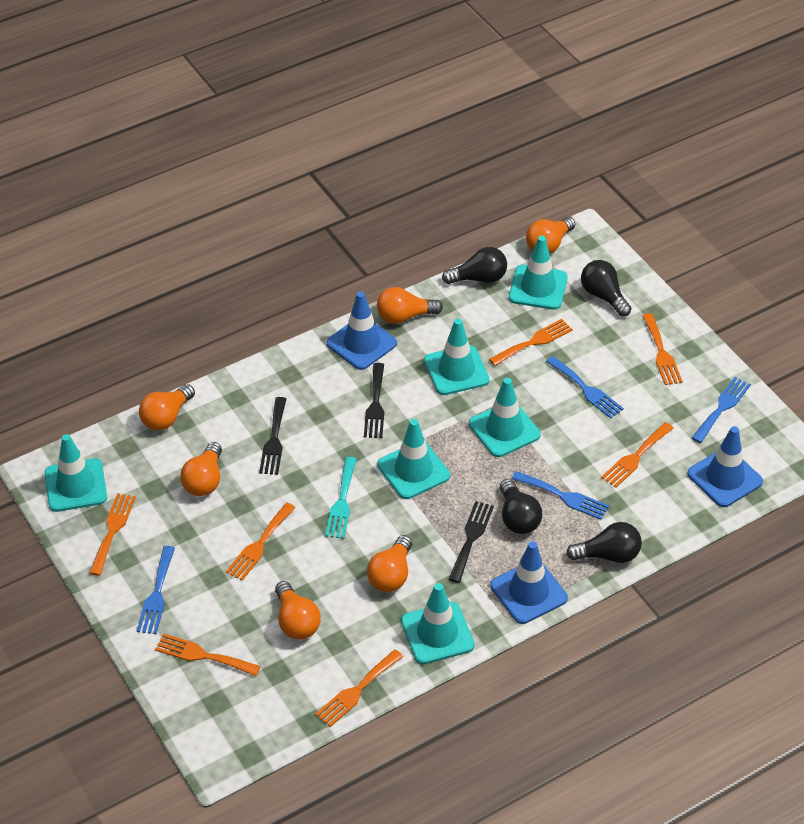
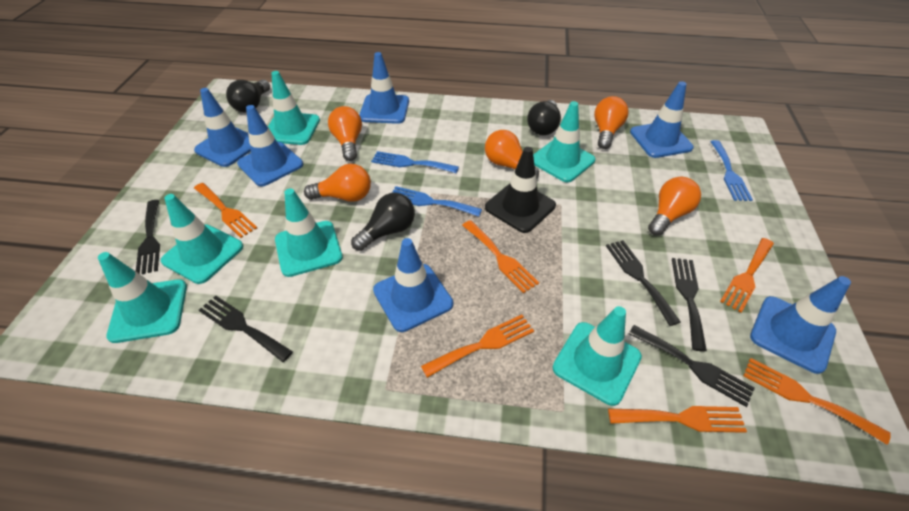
black fork: 3 -> 5
black light bulb: 4 -> 3
black traffic cone: 0 -> 1
blue fork: 4 -> 3
blue traffic cone: 3 -> 6
orange fork: 7 -> 6
orange light bulb: 6 -> 5
turquoise fork: 1 -> 0

